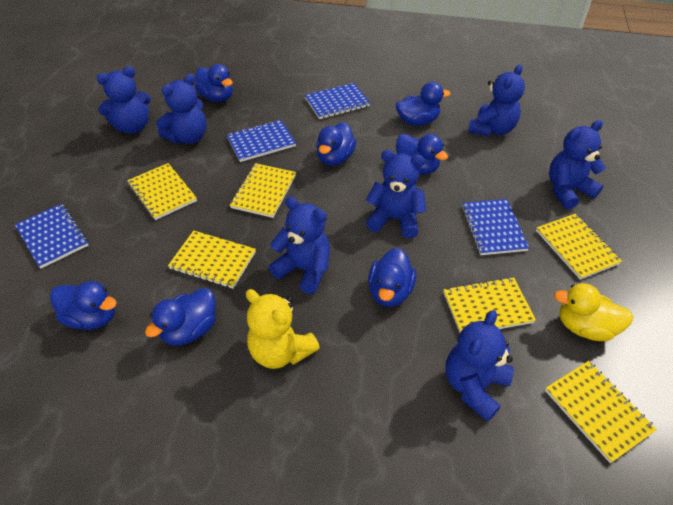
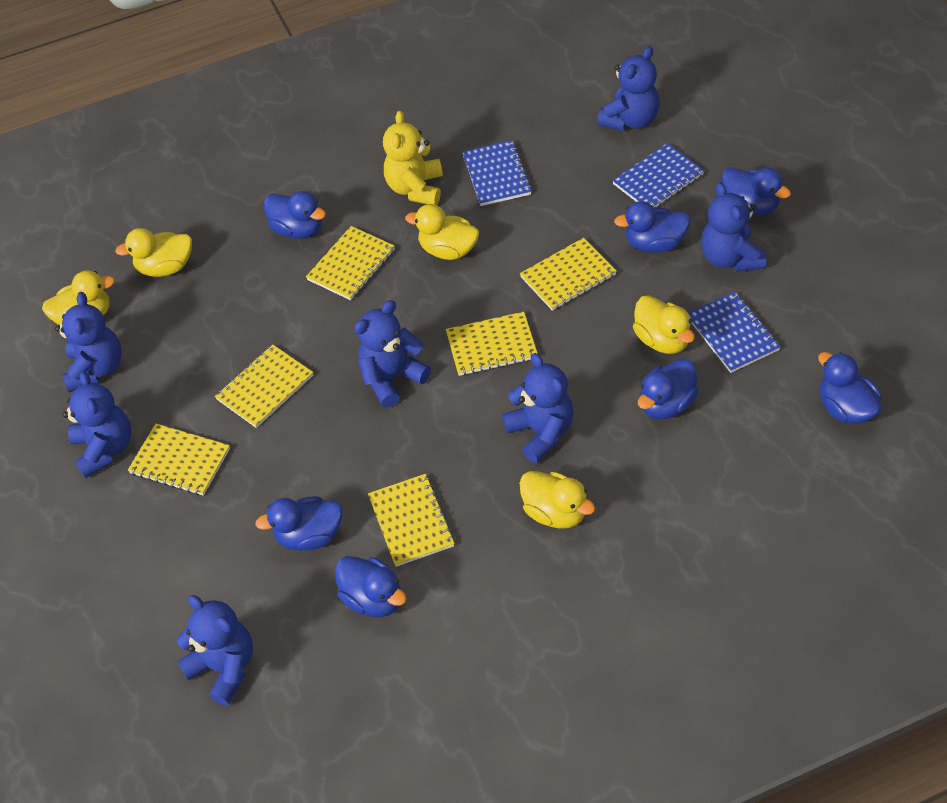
blue notebook: 4 -> 3
yellow duck: 1 -> 5

